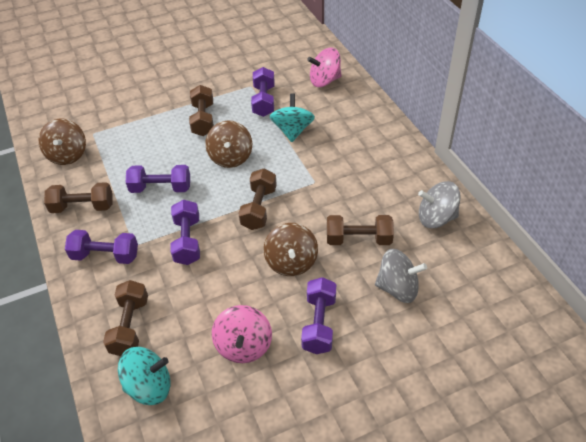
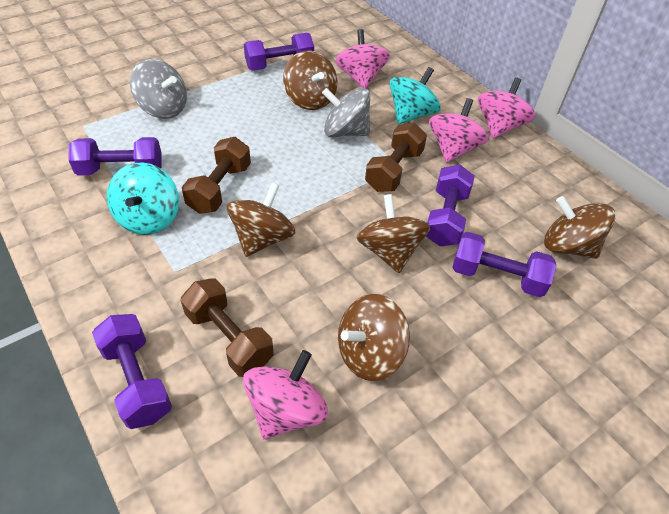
brown dumbbell: 5 -> 3
brown spinning top: 3 -> 5
pink spinning top: 2 -> 4

